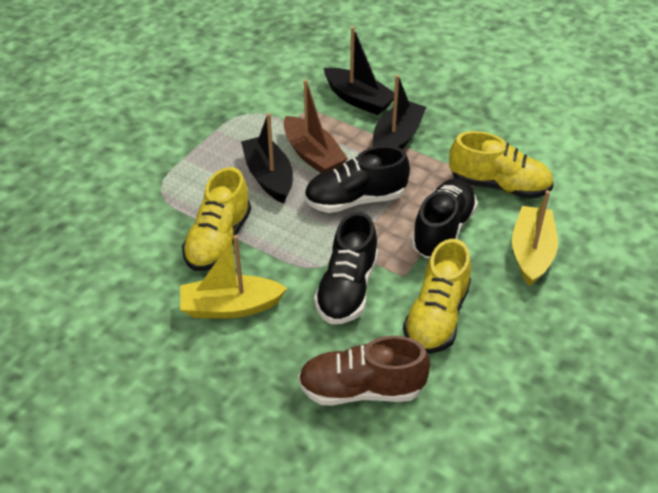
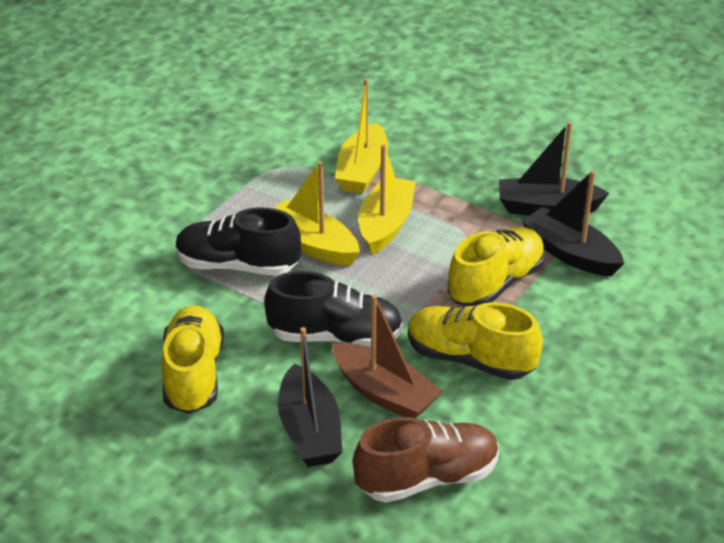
black shoe: 3 -> 2
yellow boat: 2 -> 3

